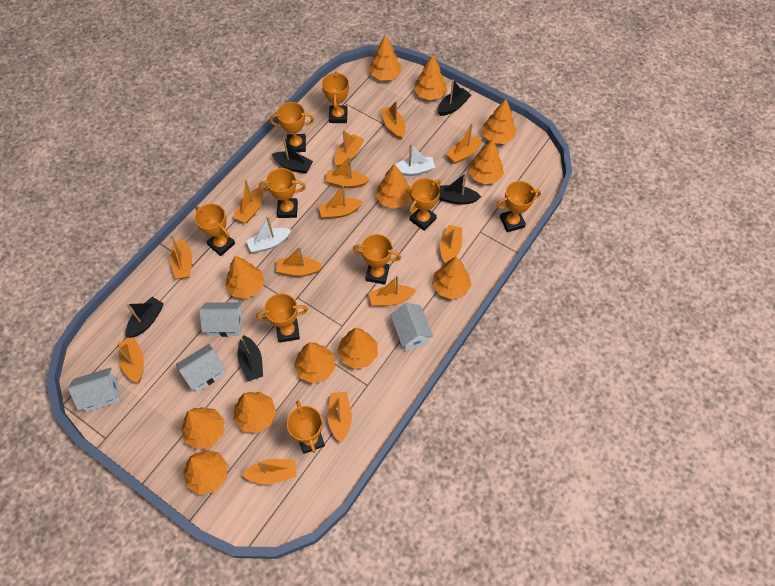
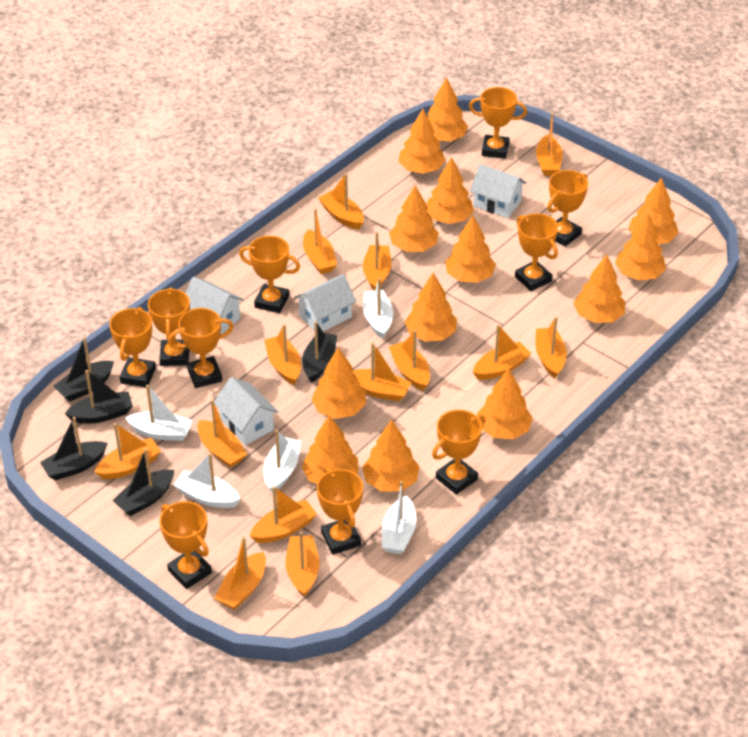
orange boat: 13 -> 14
orange tree: 12 -> 13
orange trophy: 9 -> 10
white boat: 2 -> 5

